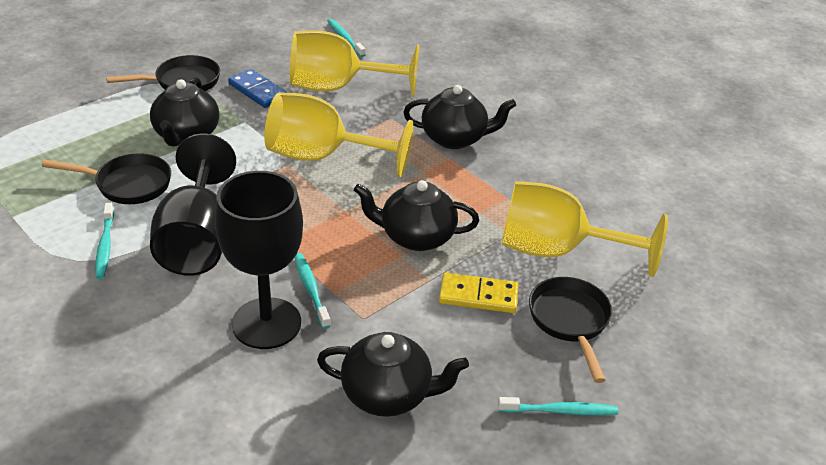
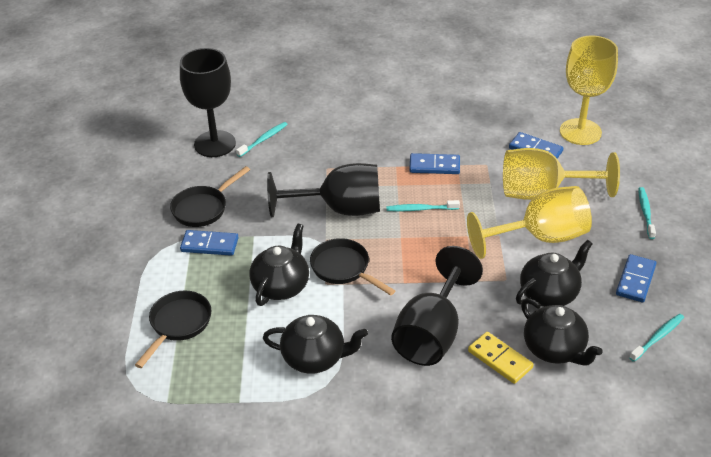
black goblet: 2 -> 3
blue domino: 1 -> 4

